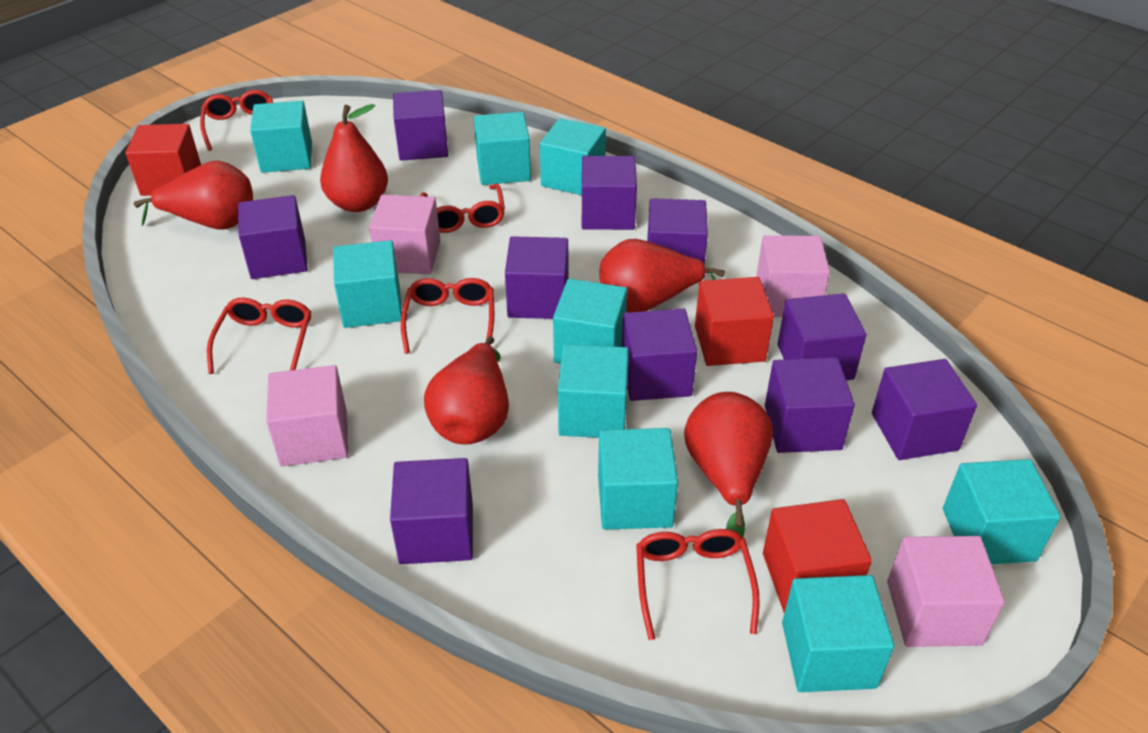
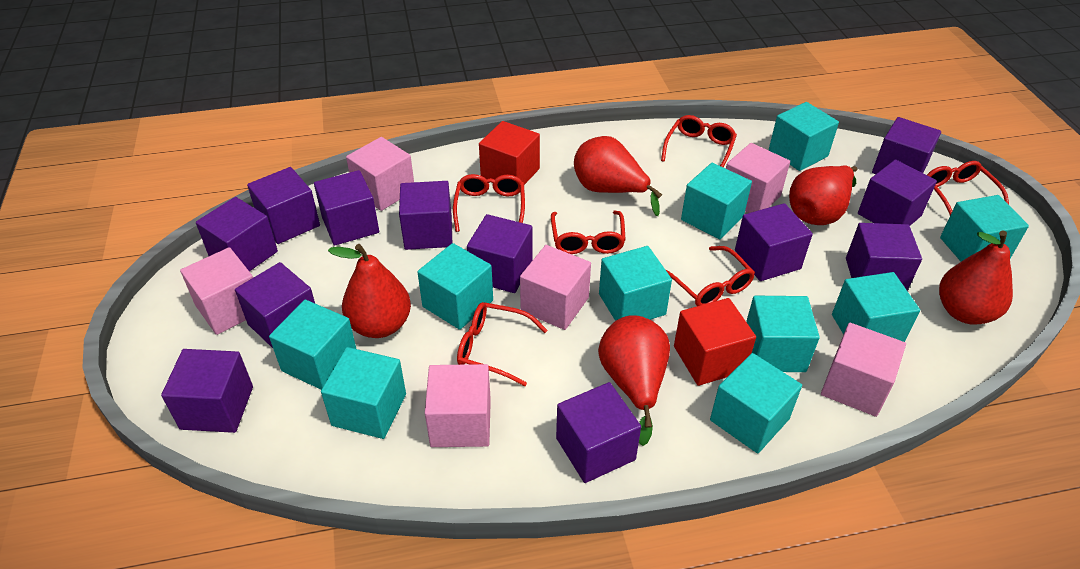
pink cube: 4 -> 6
purple cube: 10 -> 12
red cube: 3 -> 2
red glasses: 5 -> 6
turquoise cube: 9 -> 10

